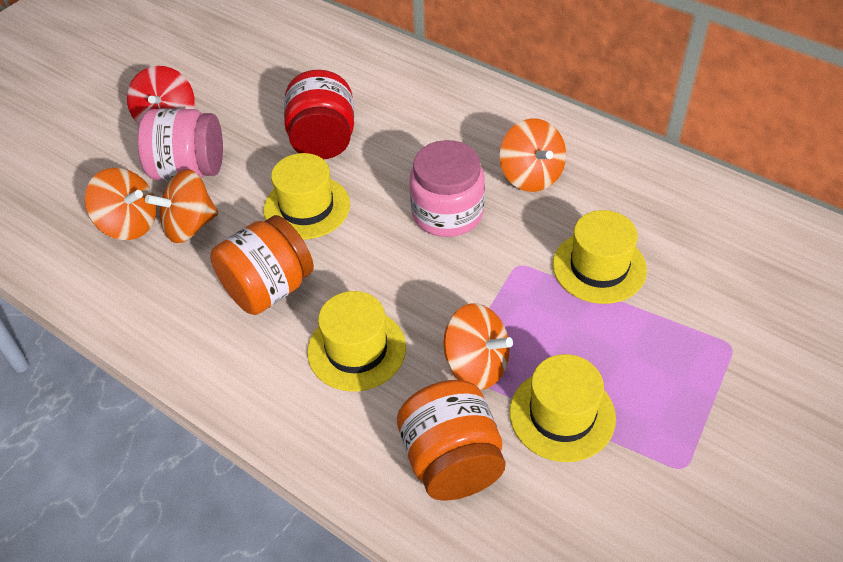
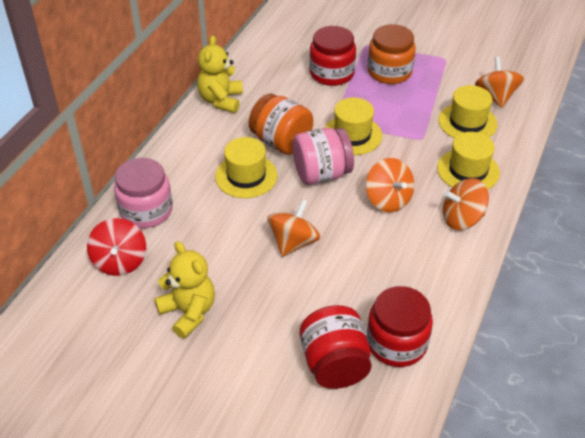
red jar: 1 -> 3
yellow teddy bear: 0 -> 2

